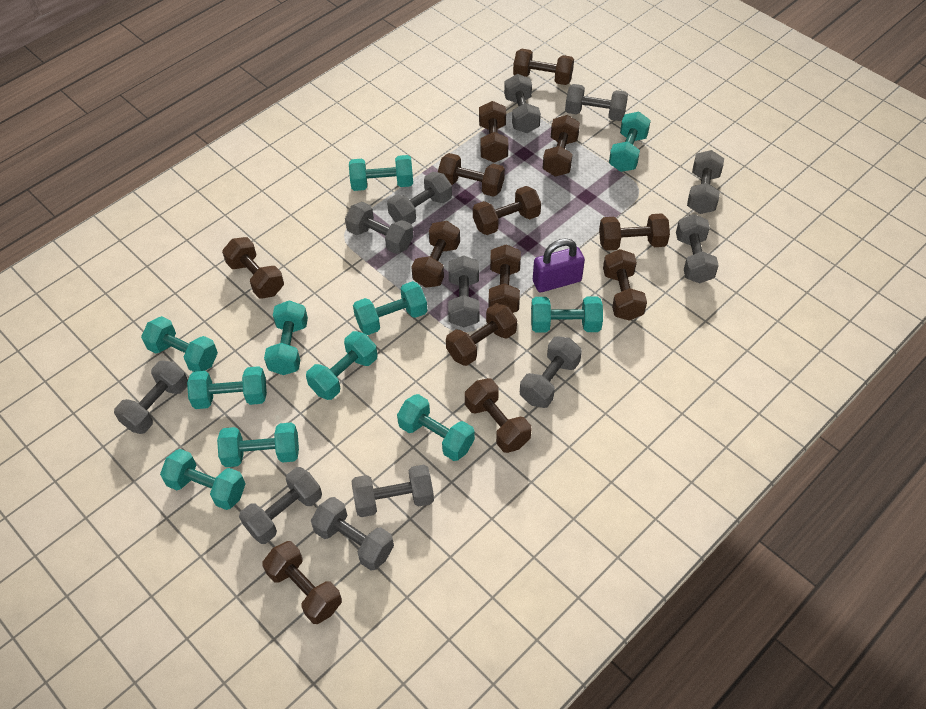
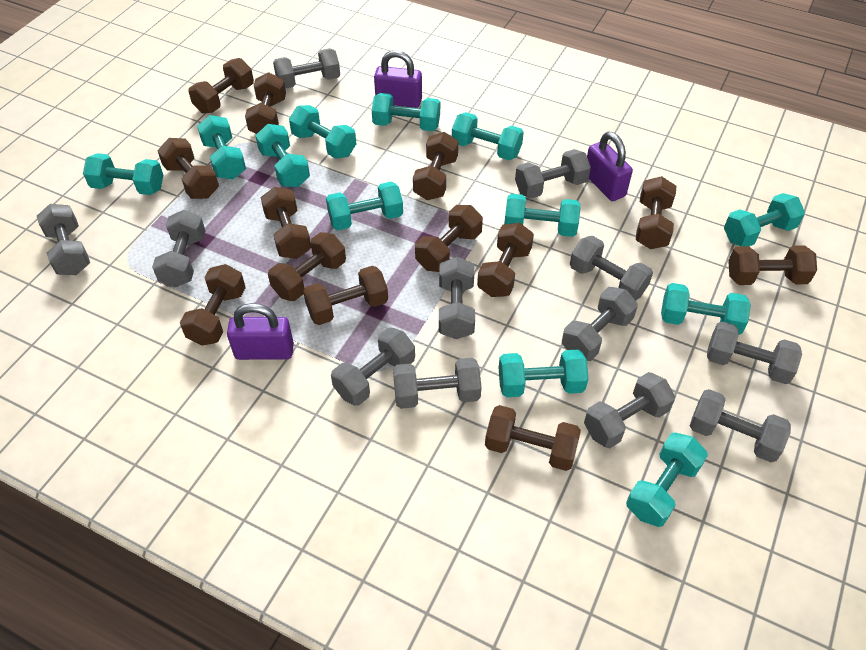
purple padlock: 1 -> 3
turquoise dumbbell: 11 -> 12

